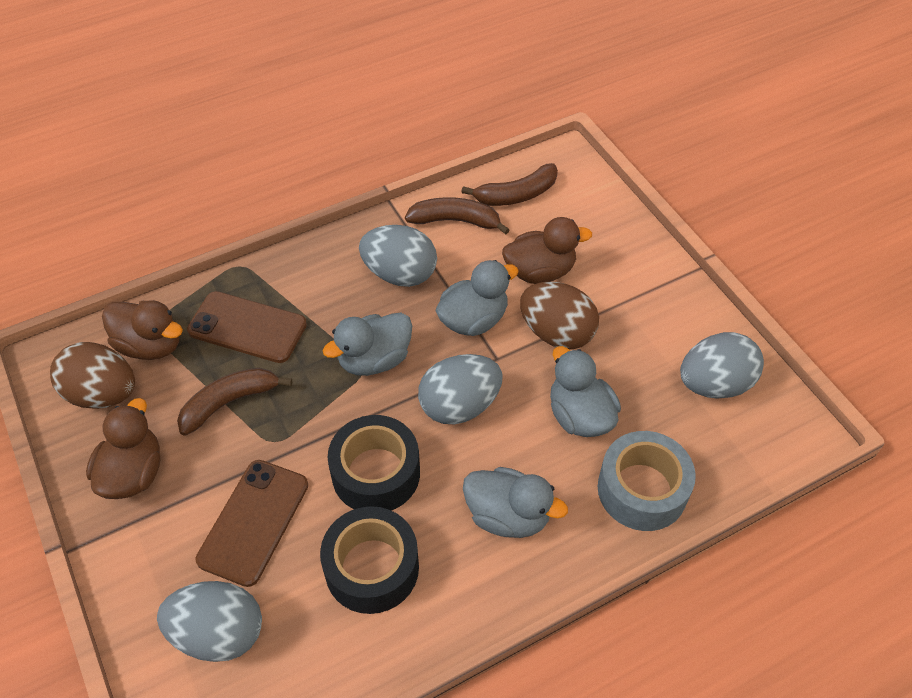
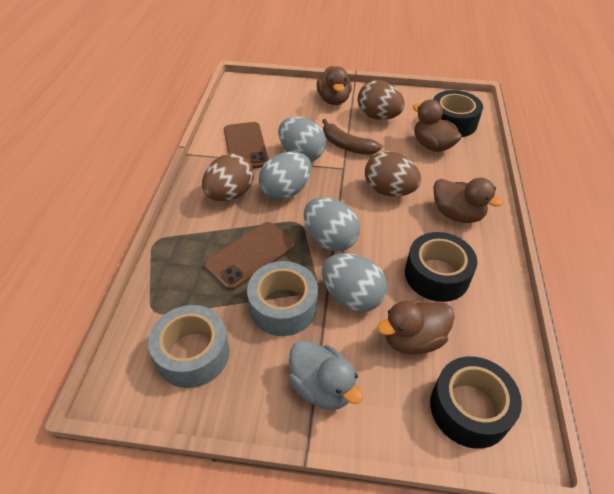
black tape: 2 -> 3
brown banana: 3 -> 1
brown duck: 3 -> 4
brown egg: 2 -> 3
grey duck: 4 -> 1
grey tape: 1 -> 2

